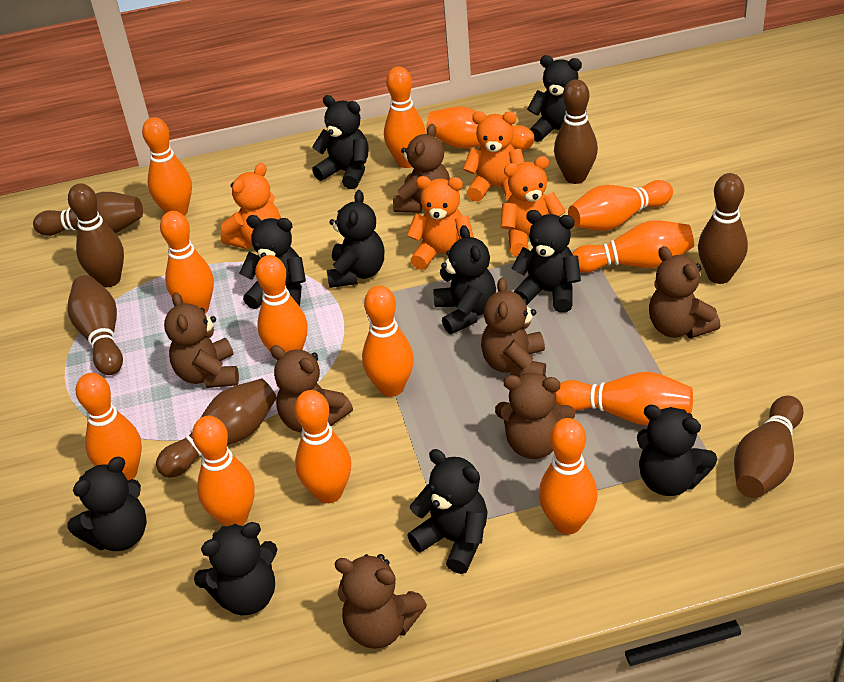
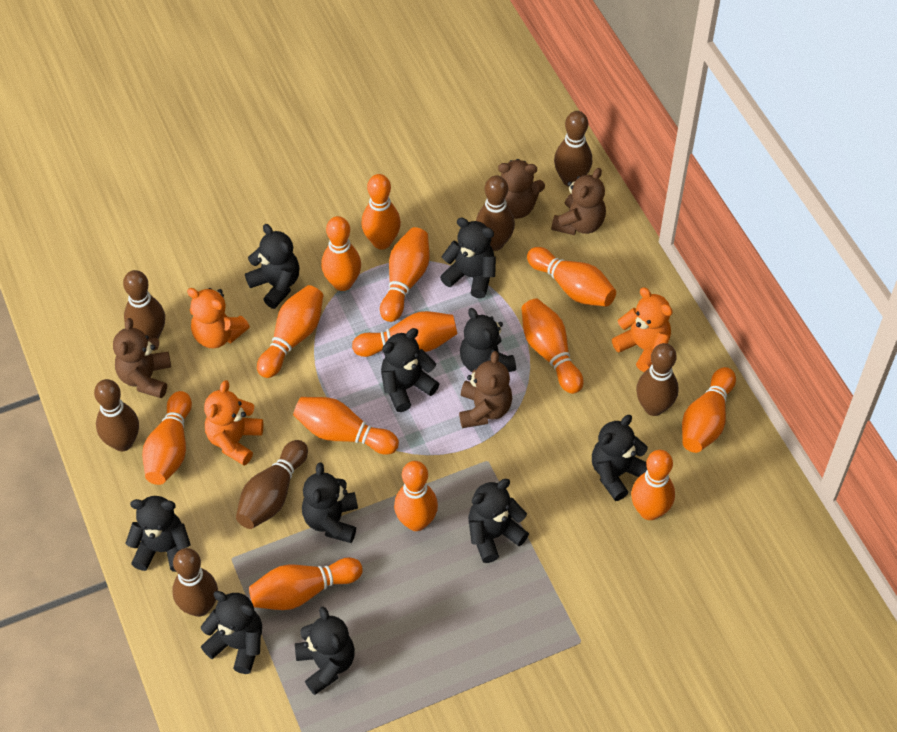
brown teddy bear: 7 -> 4
orange teddy bear: 4 -> 3

